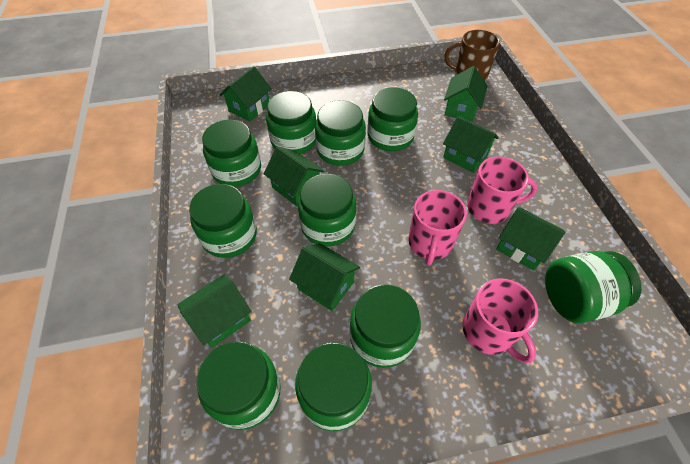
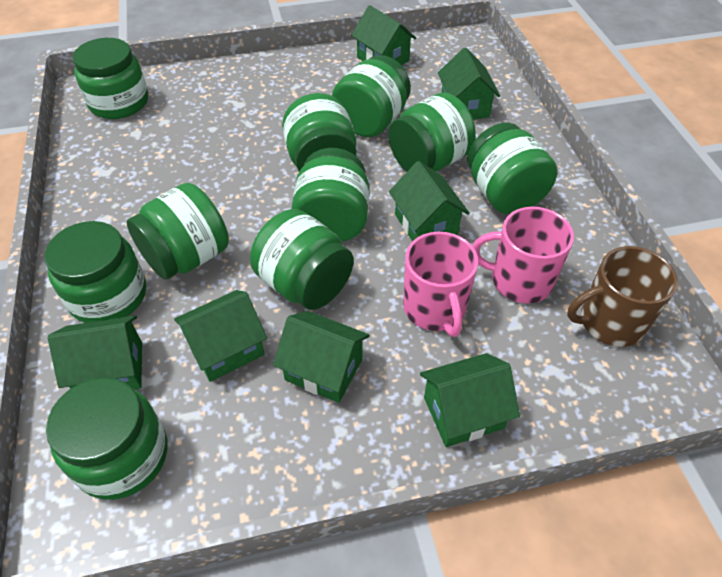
pink mug: 3 -> 2

